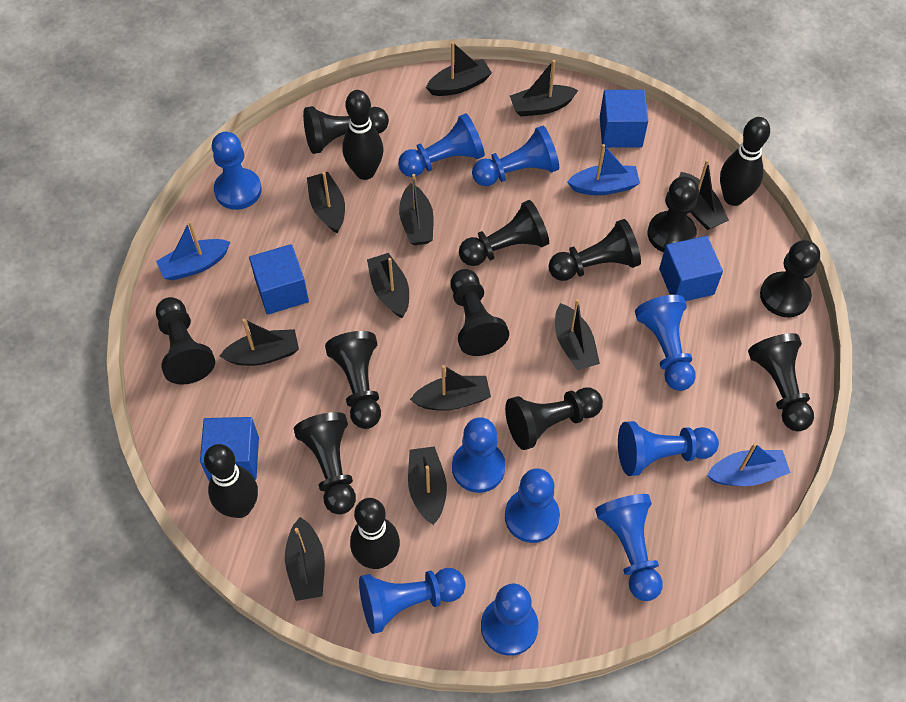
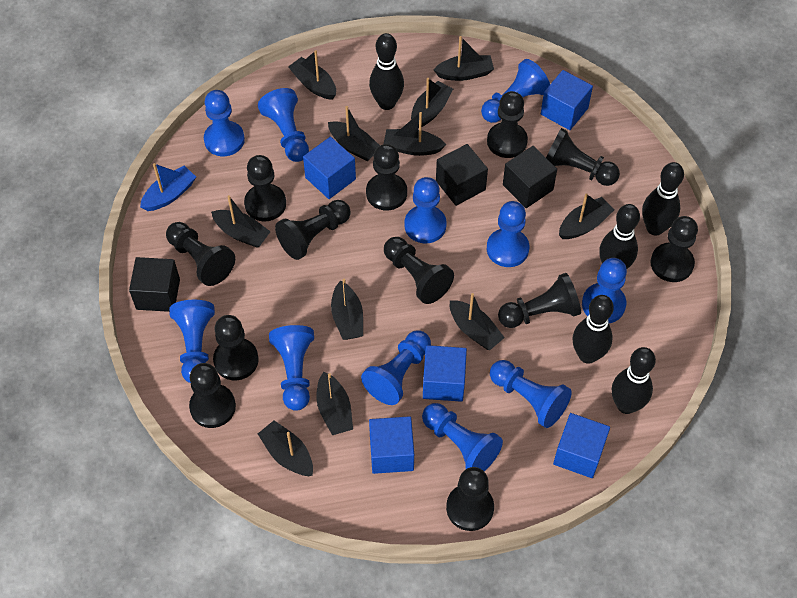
black bowling pin: 4 -> 5
black cube: 0 -> 3
black pawn: 11 -> 12
blue boat: 3 -> 1
blue cube: 4 -> 5
blue pawn: 10 -> 11

